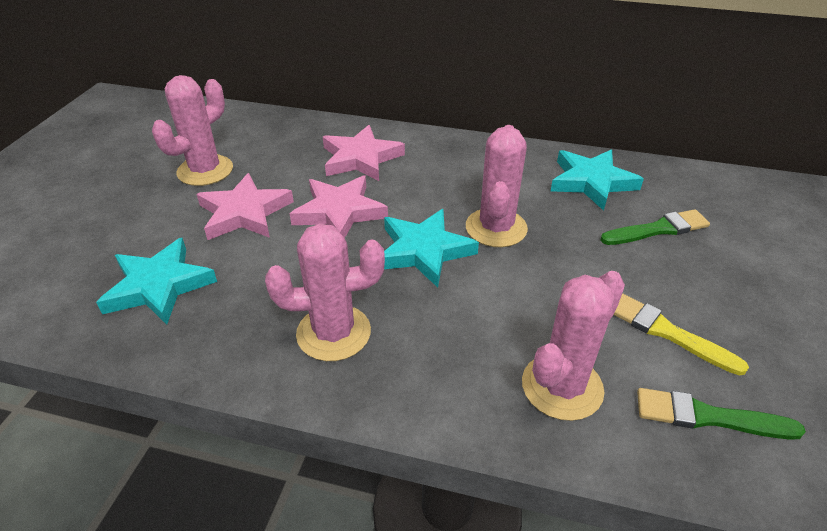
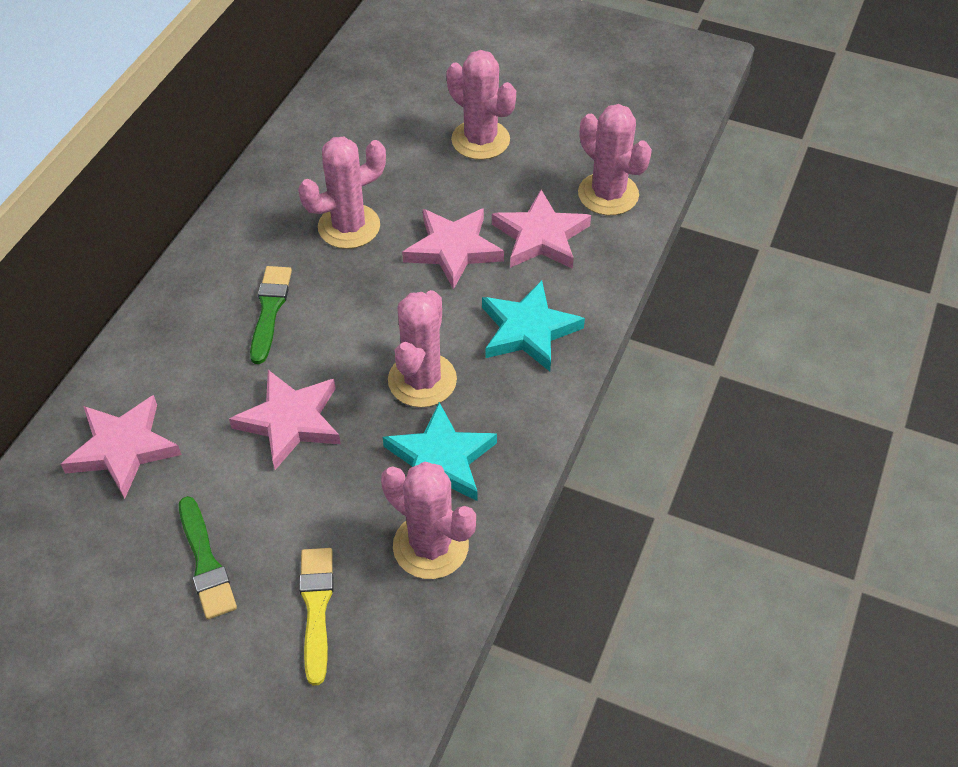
pink cactus: 4 -> 5
pink star: 3 -> 4
turquoise star: 3 -> 2

